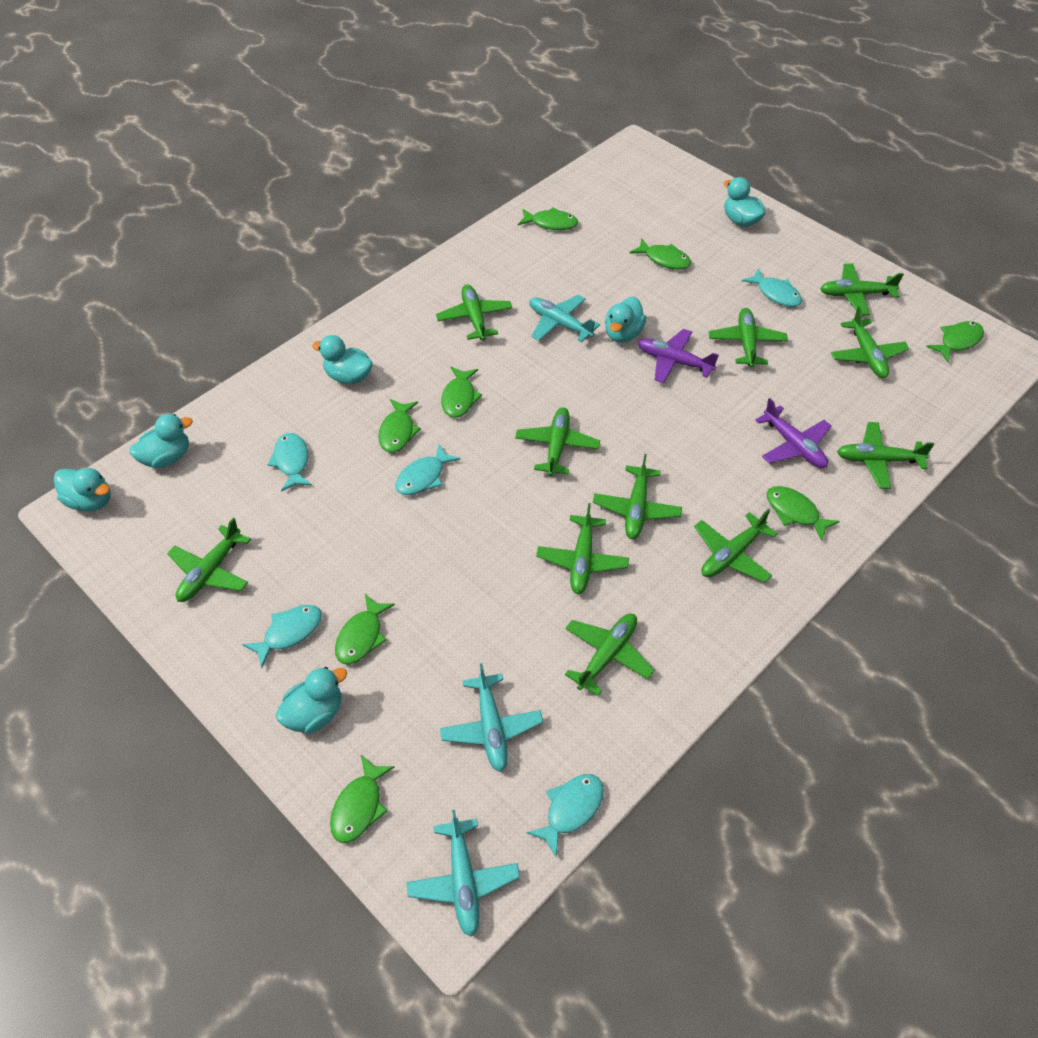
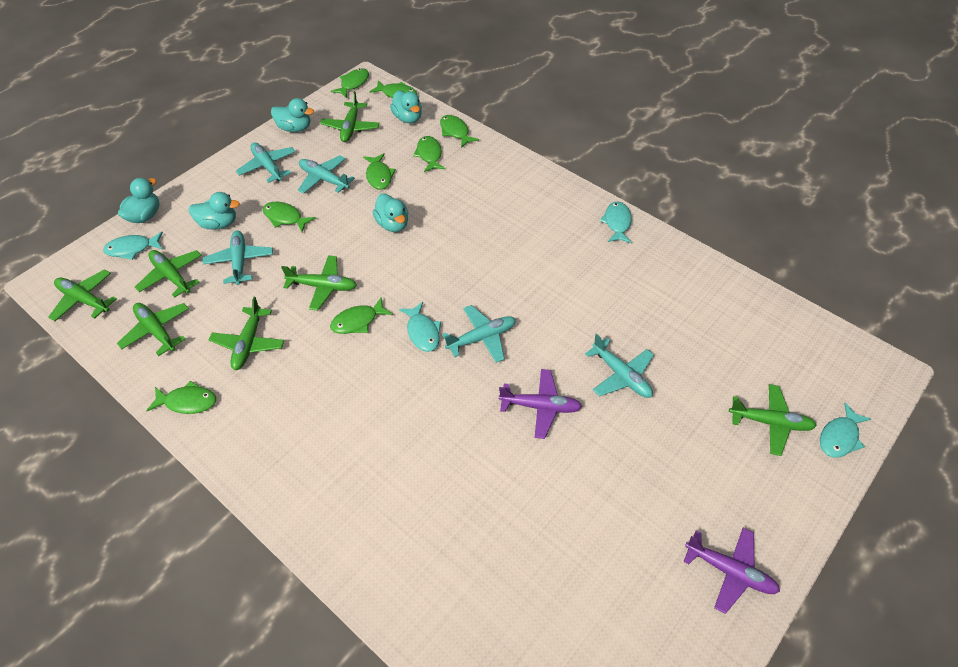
green plane: 11 -> 7
turquoise duck: 6 -> 5
turquoise fish: 5 -> 4
turquoise plane: 3 -> 5

